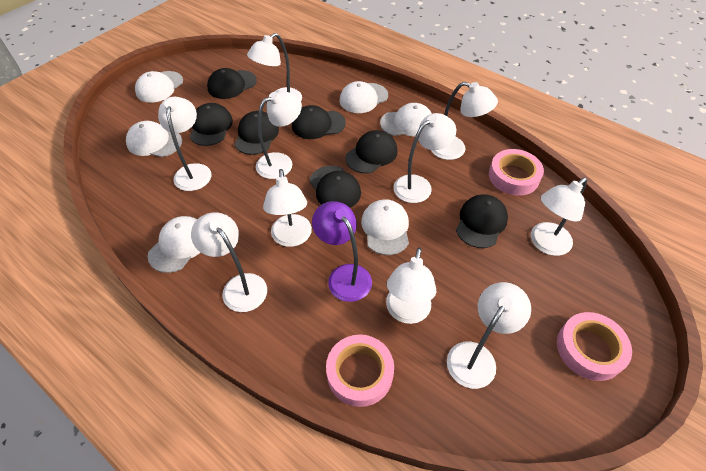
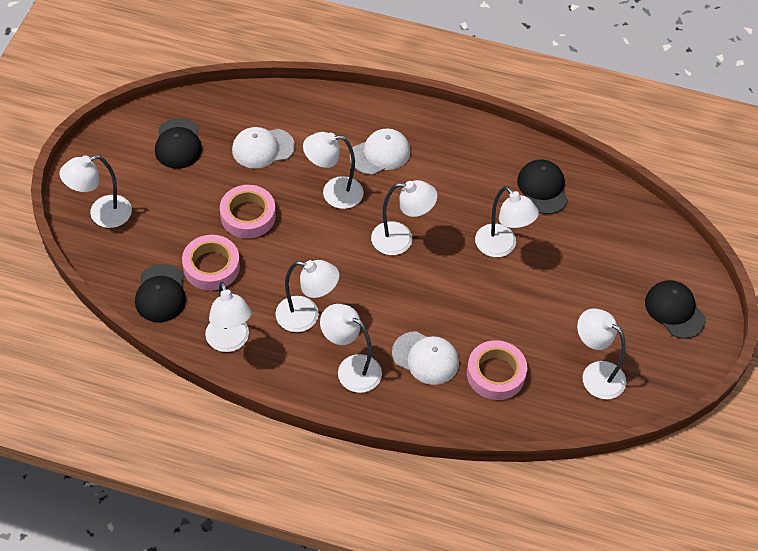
black cap: 7 -> 4
purple lamp: 1 -> 0
white cap: 6 -> 3
white lamp: 10 -> 8

